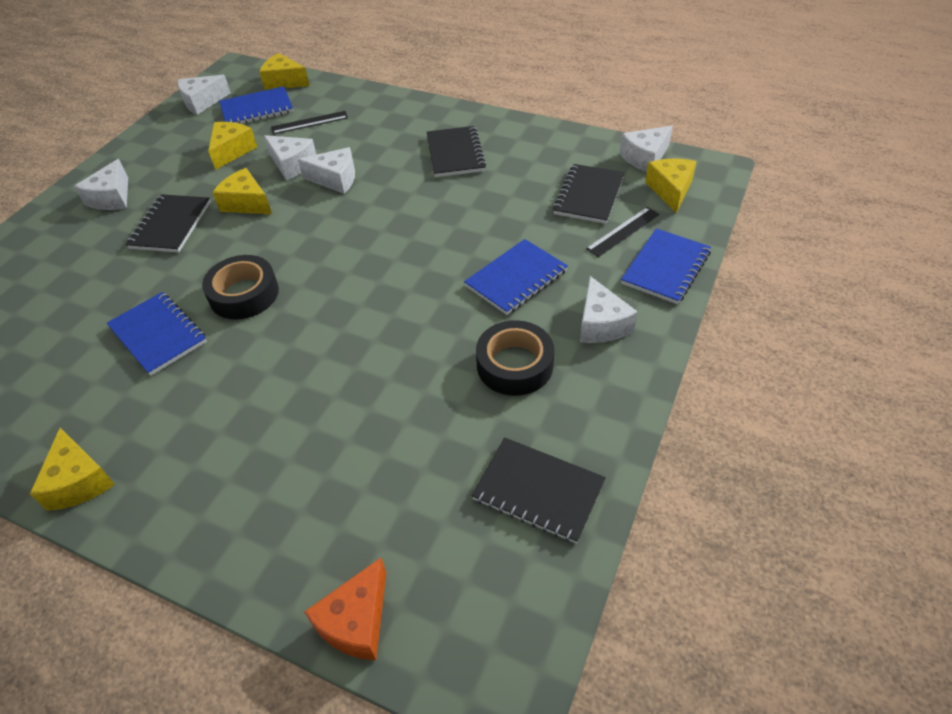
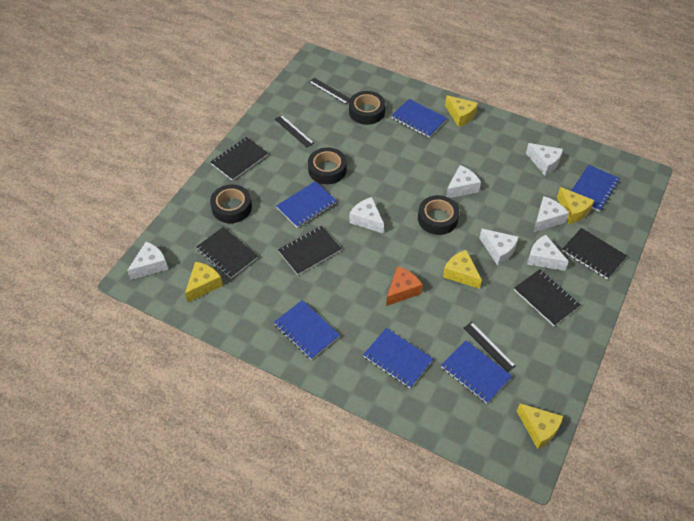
black notebook: 4 -> 5
black ruler: 2 -> 3
black tape: 2 -> 4
blue notebook: 4 -> 6
white cheese: 6 -> 7

